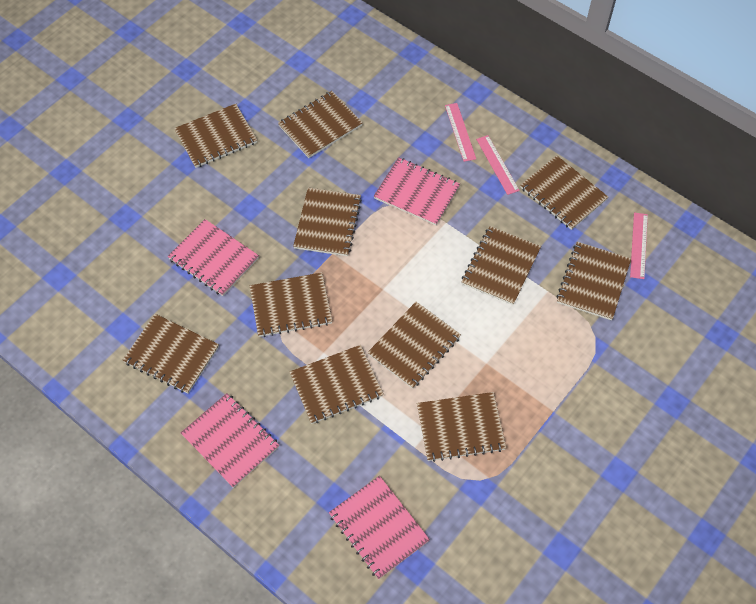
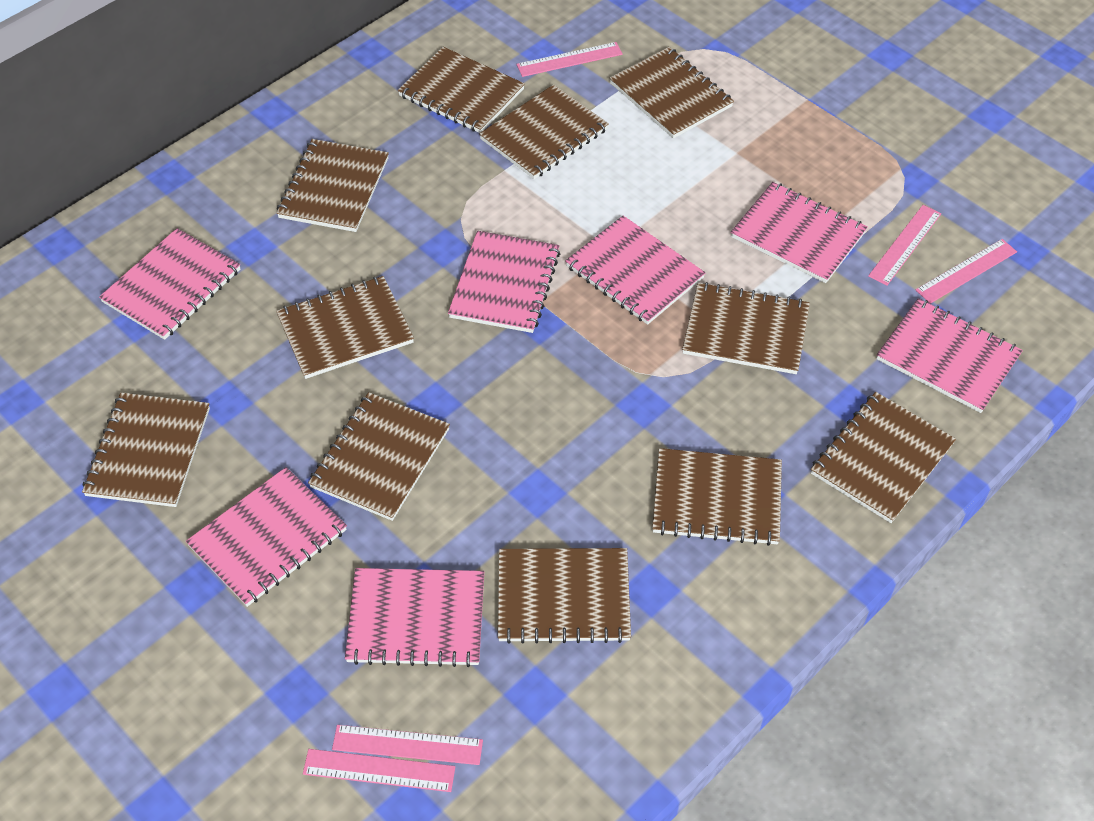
pink notebook: 4 -> 7
pink ruler: 3 -> 5

